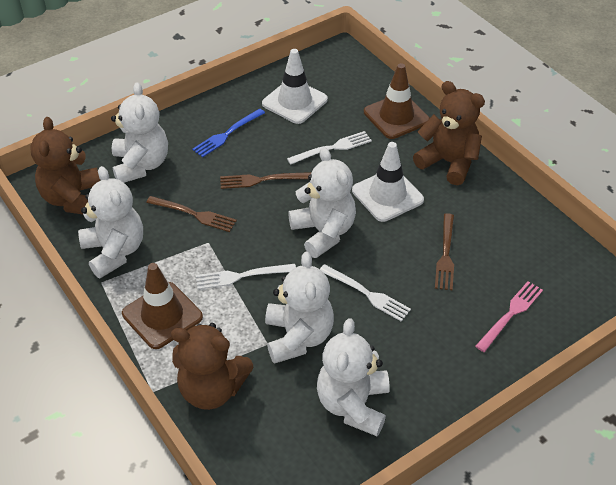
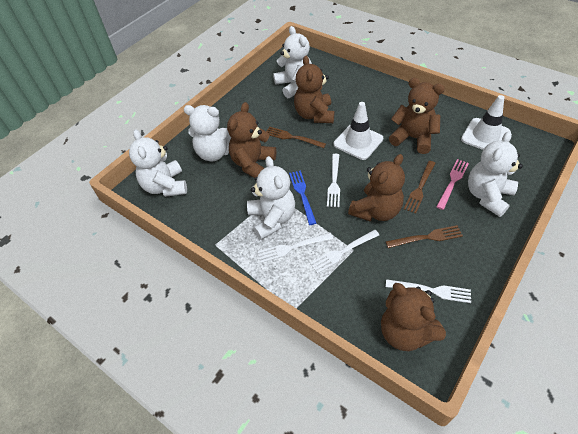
brown teddy bear: 3 -> 5
brown traffic cone: 2 -> 0
white fork: 3 -> 4

